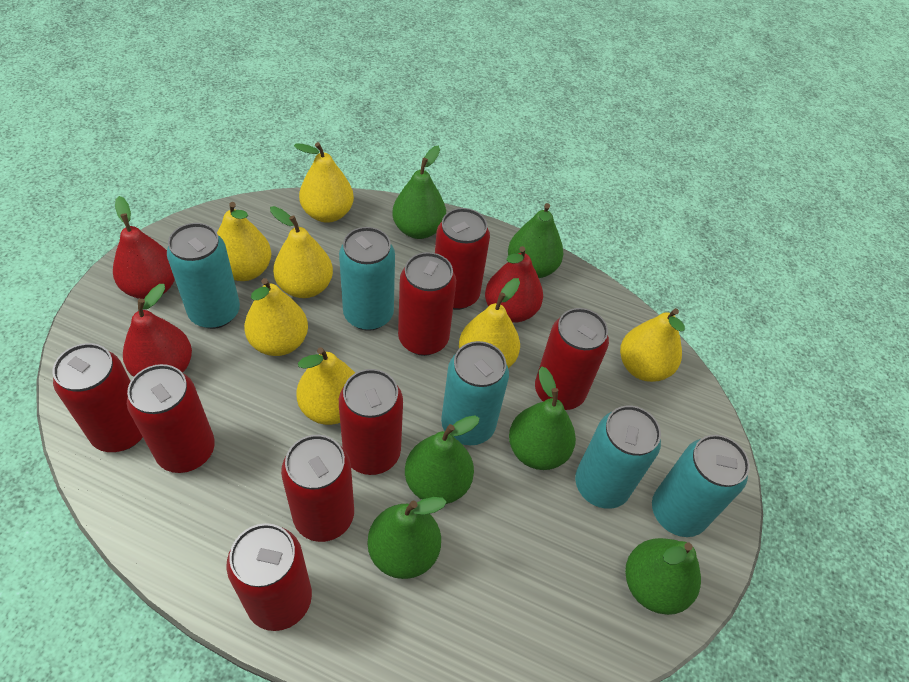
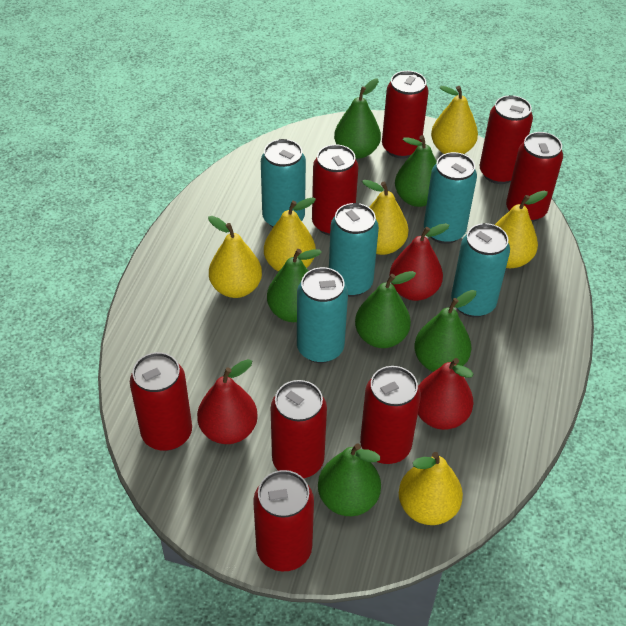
yellow pear: 7 -> 6

